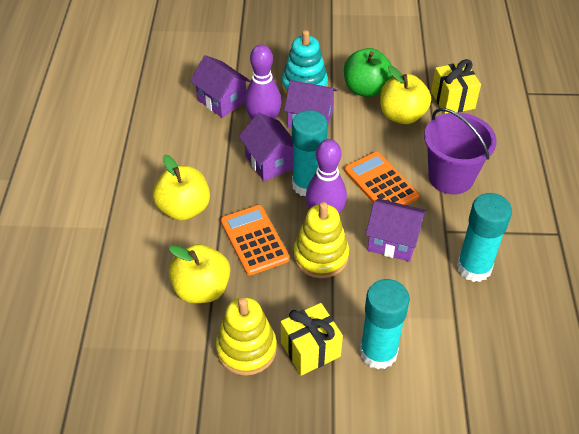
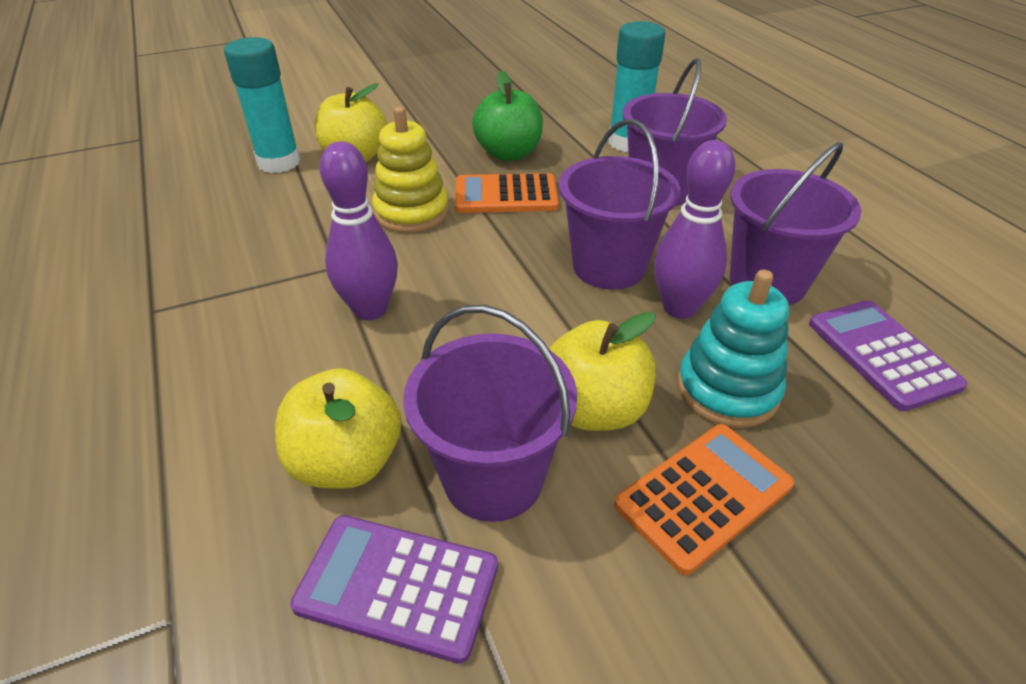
purple bucket: 1 -> 4
purple calculator: 0 -> 2
purple house: 4 -> 0
turquoise glue stick: 3 -> 2
yellow gift: 2 -> 0
yellow stacking toy: 2 -> 1

